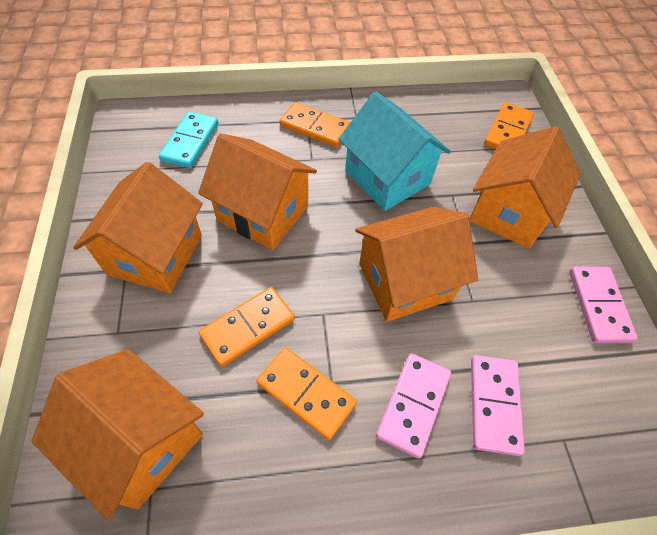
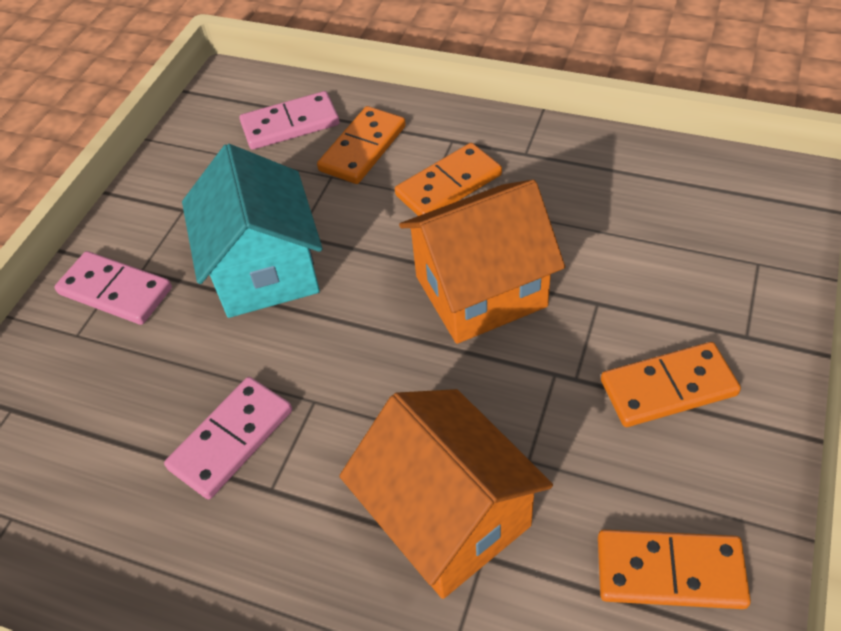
orange house: 5 -> 2
turquoise domino: 1 -> 0

